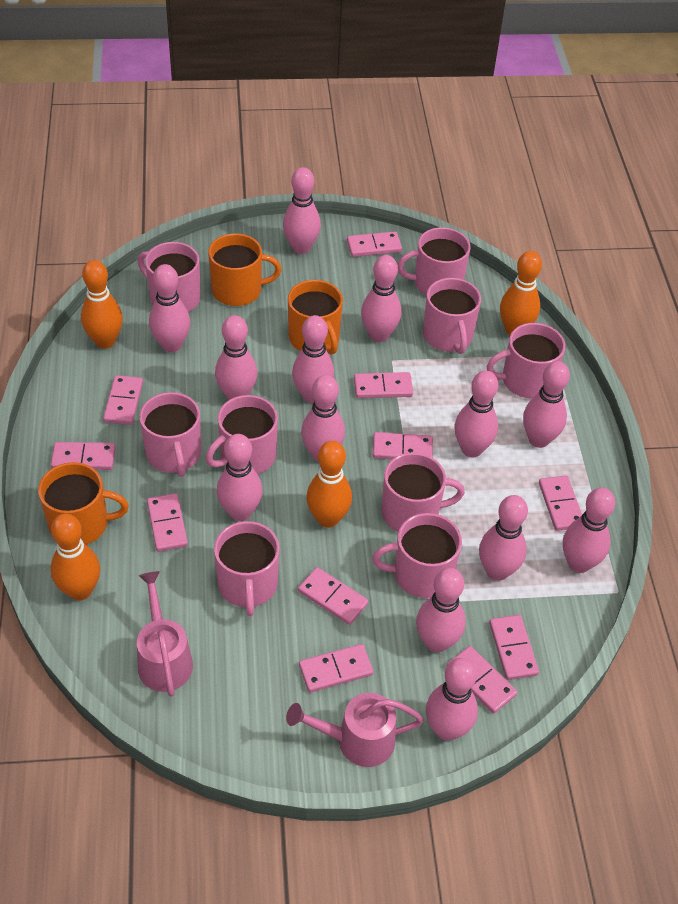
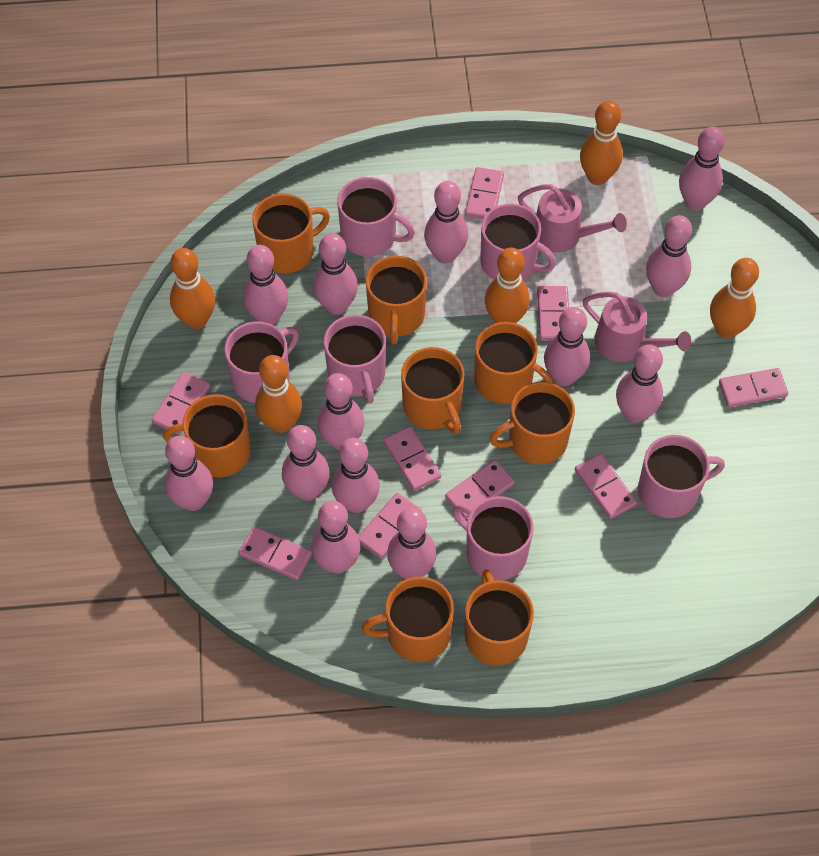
orange bowling pin: 4 -> 5
orange mug: 3 -> 8
pink domino: 11 -> 9
pink mug: 9 -> 6

